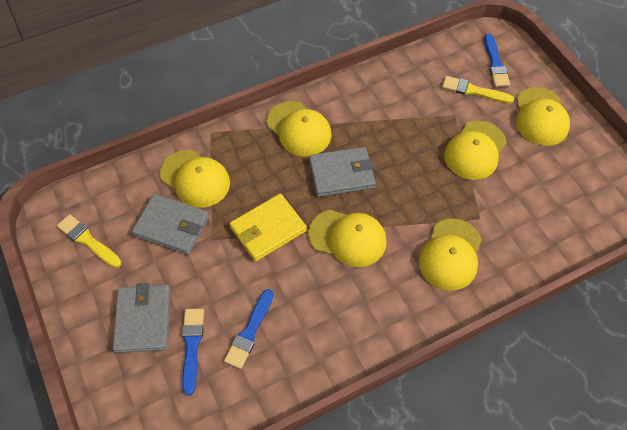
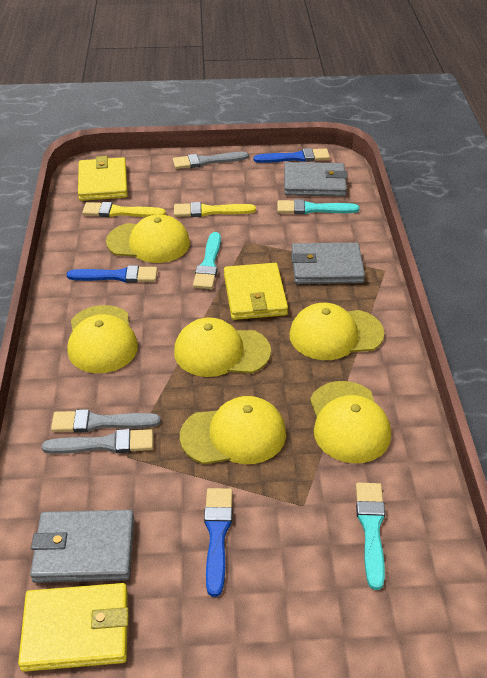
grey brush: 0 -> 3
turquoise brush: 0 -> 3
yellow wallet: 1 -> 3

